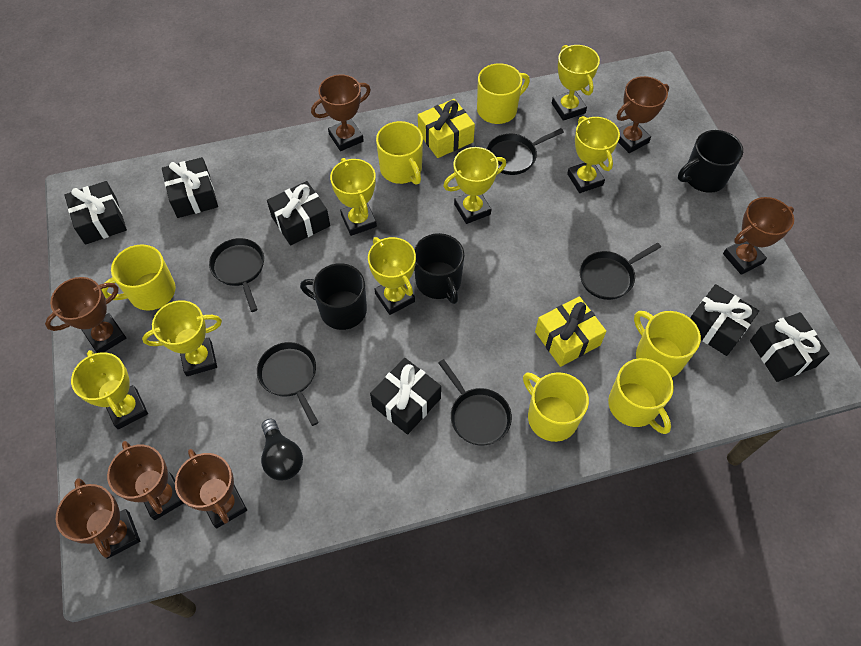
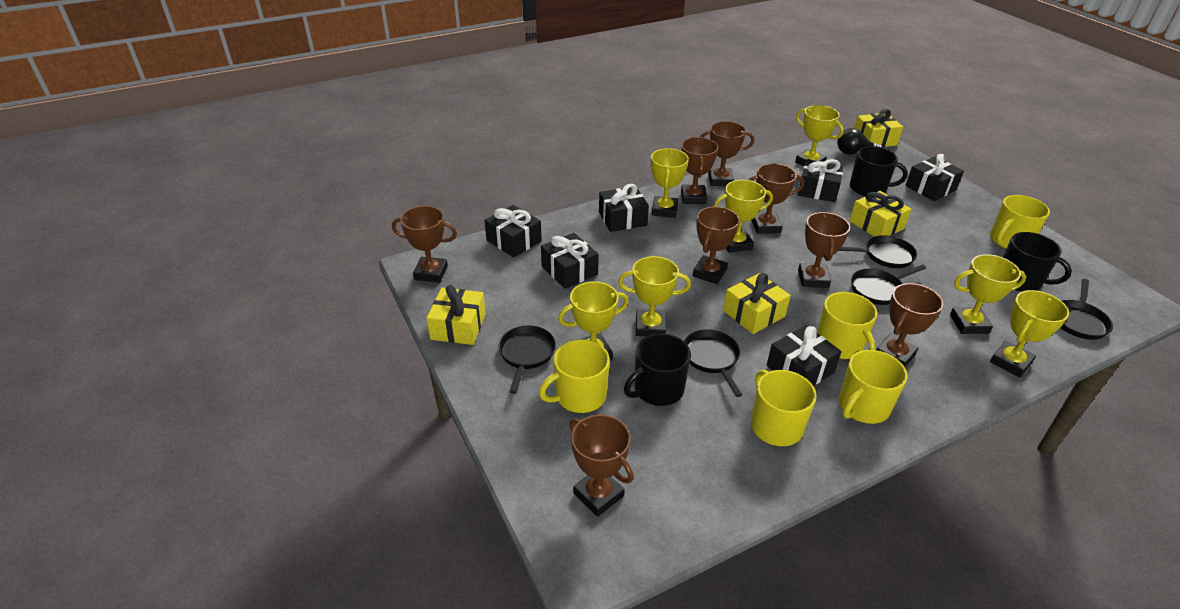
brown trophy: 7 -> 8
yellow gift: 2 -> 4
yellow mug: 6 -> 5

